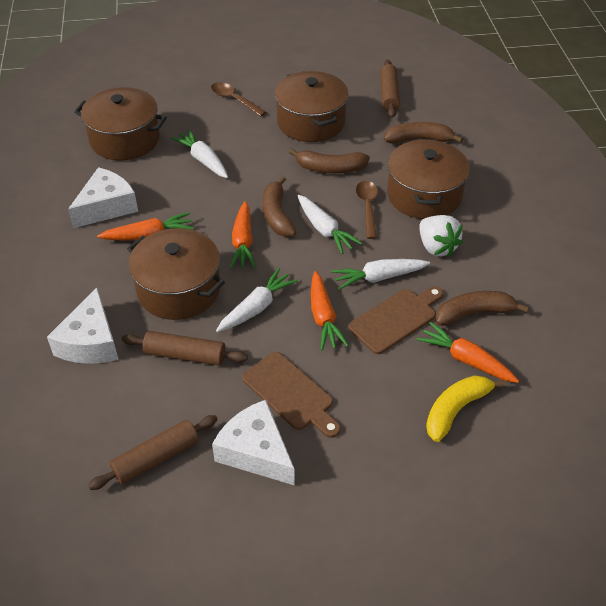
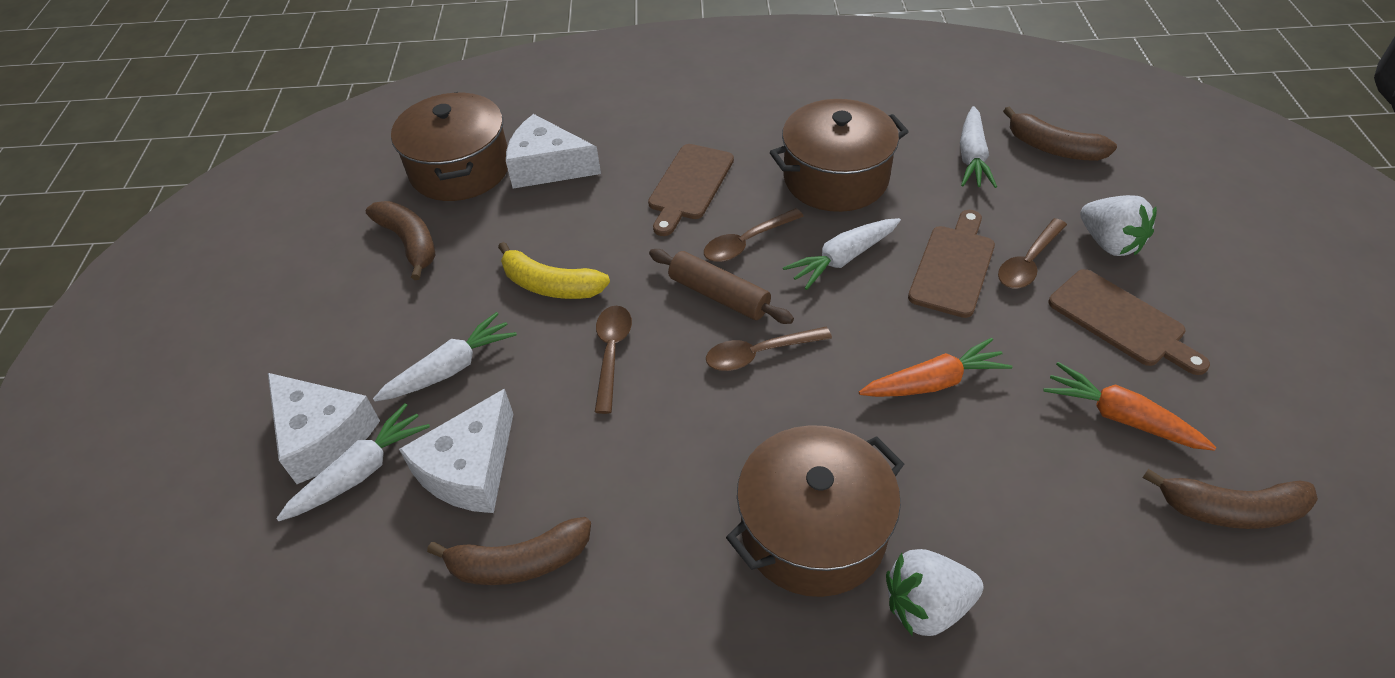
brown cutting board: 2 -> 3
brown pot: 4 -> 3
brown rolling pin: 3 -> 1
brown spoon: 2 -> 4
orange carrot: 4 -> 2
white strawberry: 1 -> 2

